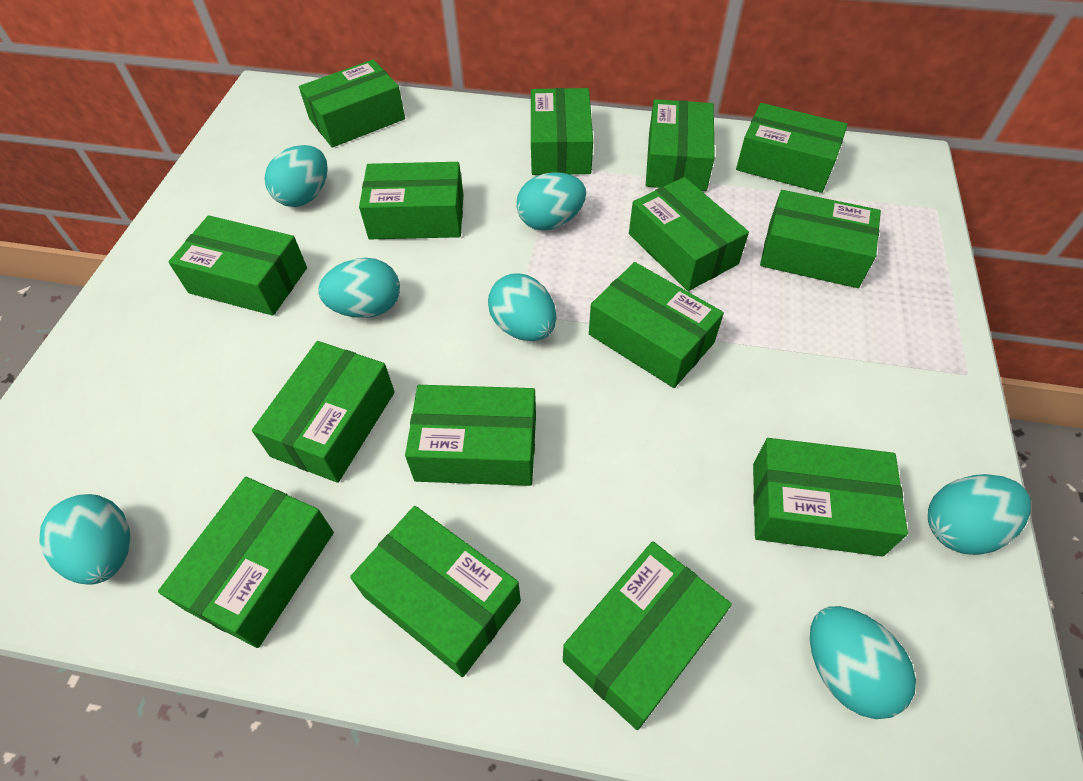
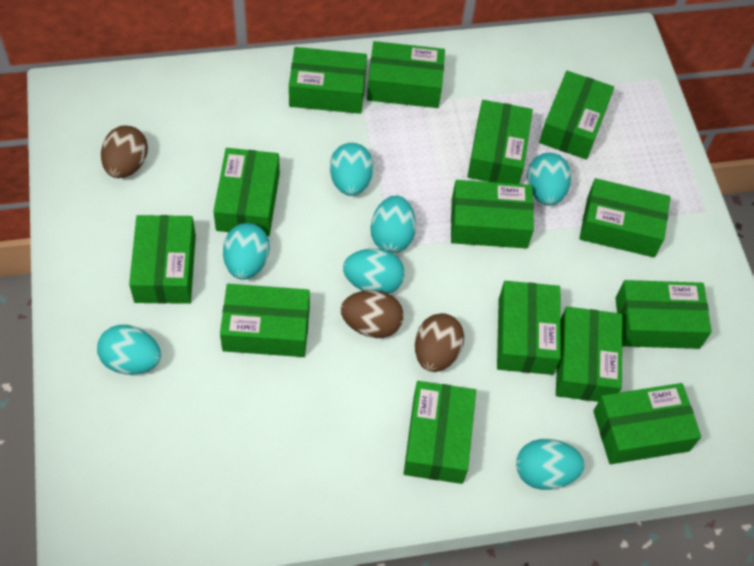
brown egg: 0 -> 3
green box: 15 -> 14

